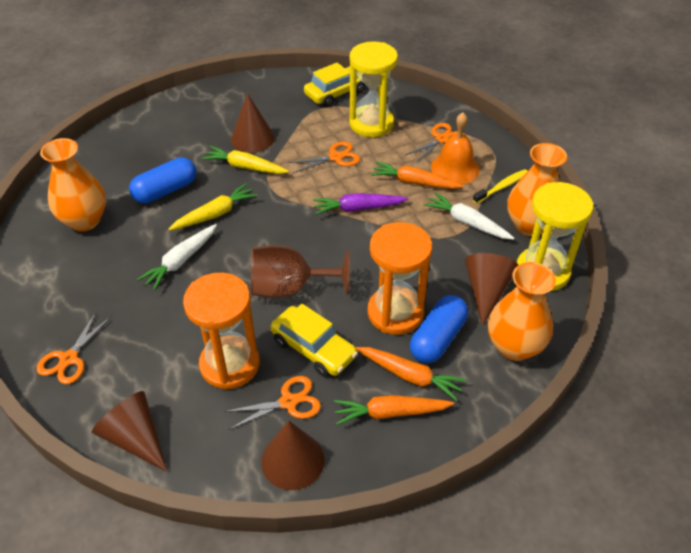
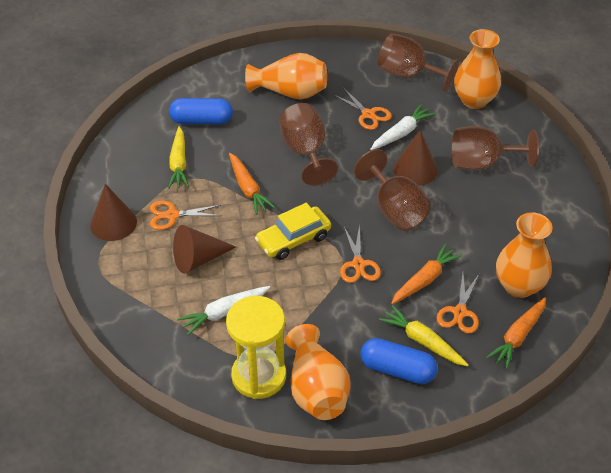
brown cone: 4 -> 3
brown goblet: 1 -> 4
orange bell: 1 -> 0
orange hourglass: 2 -> 0
orange vase: 3 -> 4
purple carrot: 1 -> 0
yellow car: 2 -> 1
yellow hourglass: 2 -> 1
yellow toothbrush: 1 -> 0

